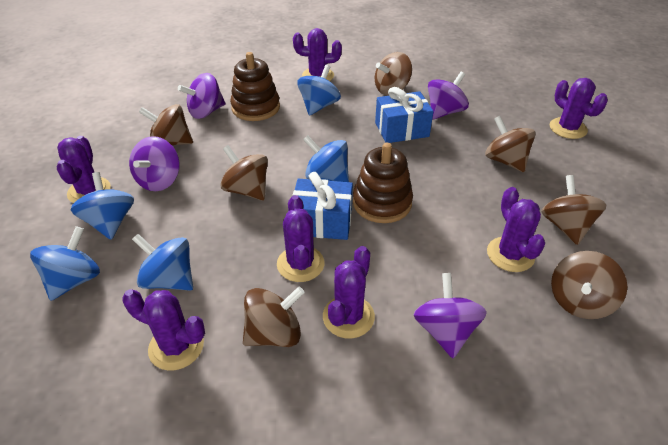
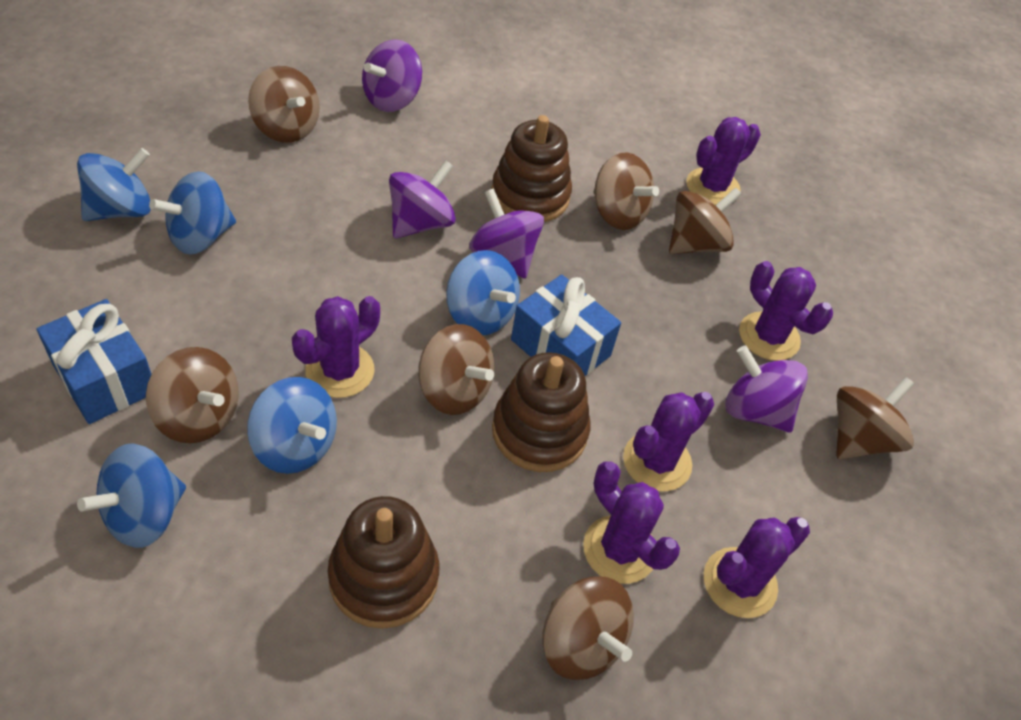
brown stacking toy: 2 -> 3
purple cactus: 7 -> 6

